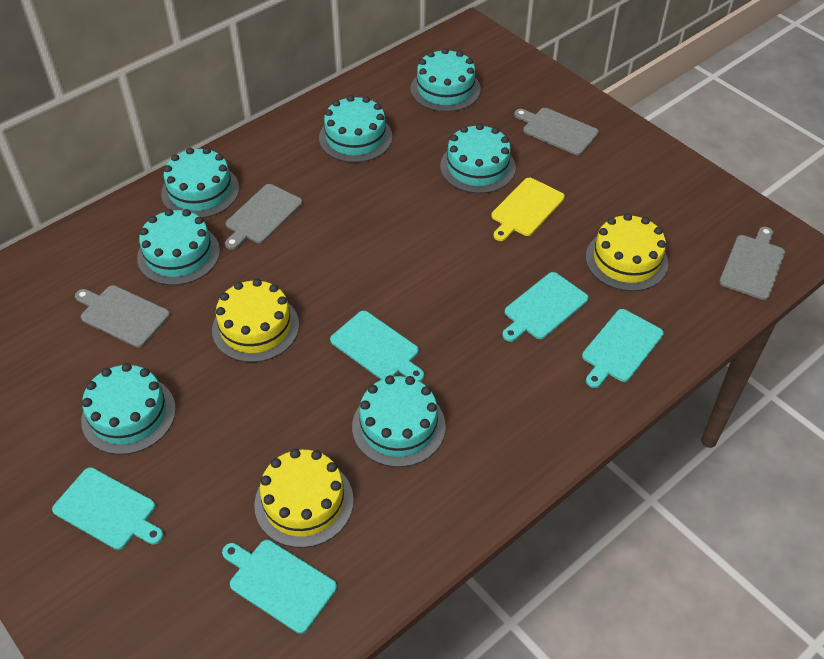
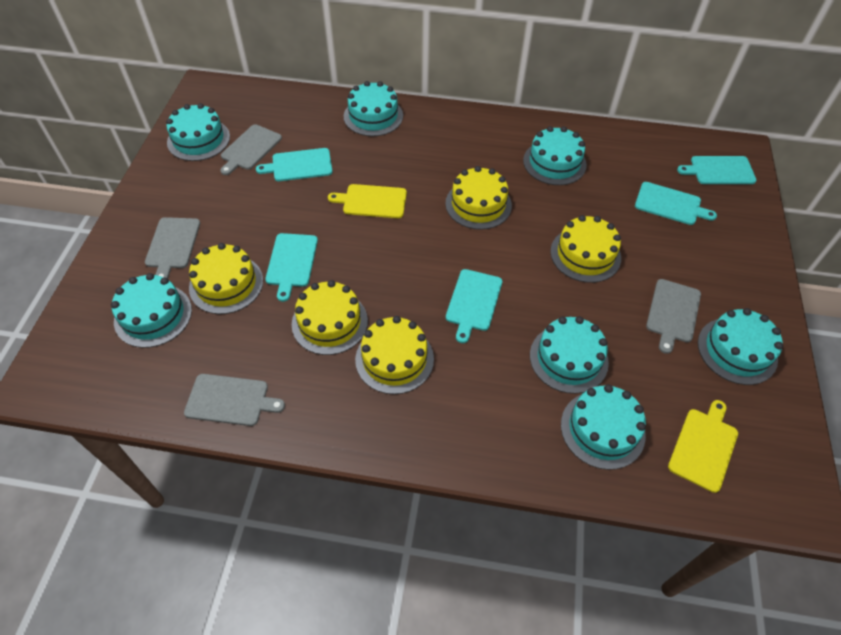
yellow cake: 3 -> 5
yellow cutting board: 1 -> 2

